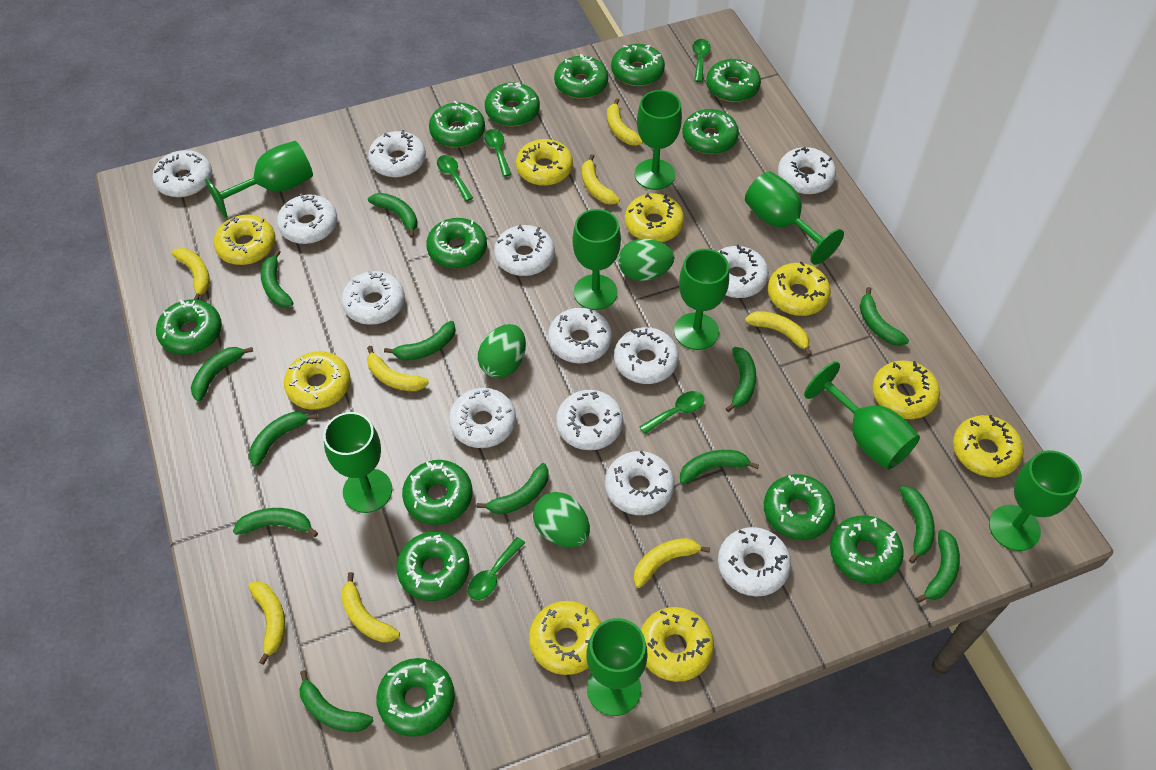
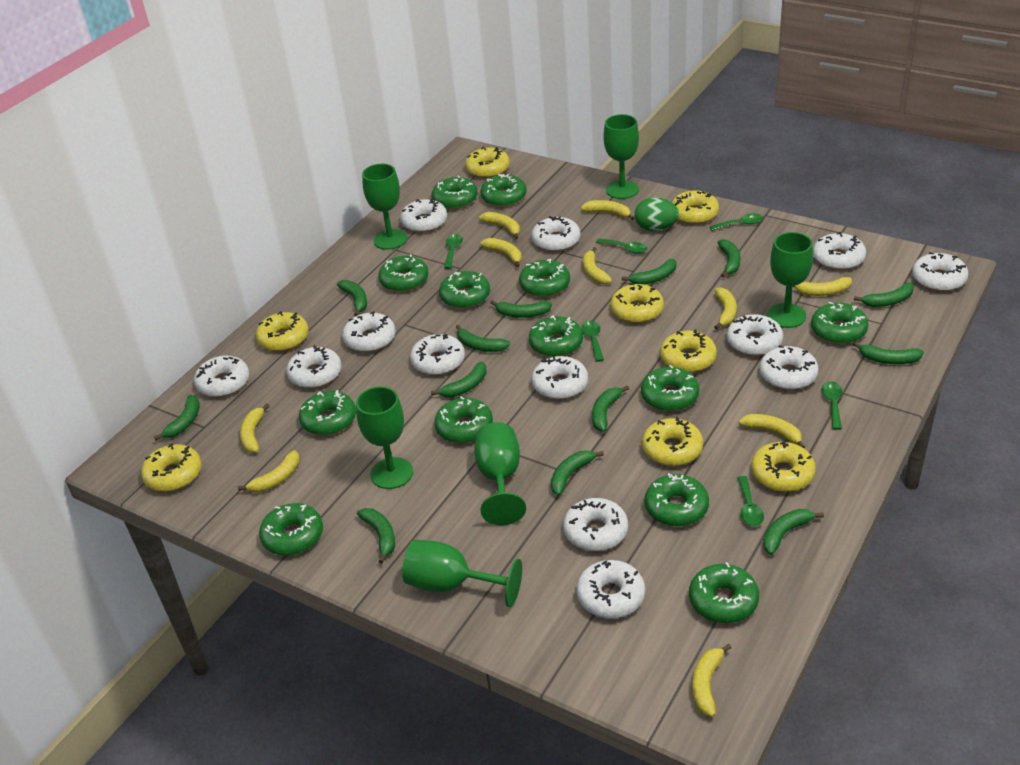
green egg: 3 -> 1
green goblet: 9 -> 6
green spoon: 5 -> 6
yellow banana: 8 -> 10
yellow donut: 9 -> 8

